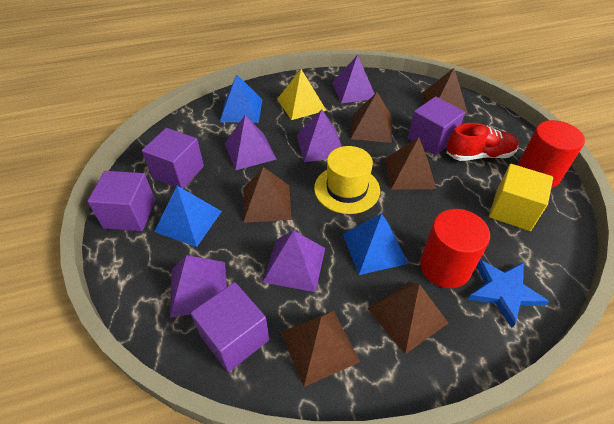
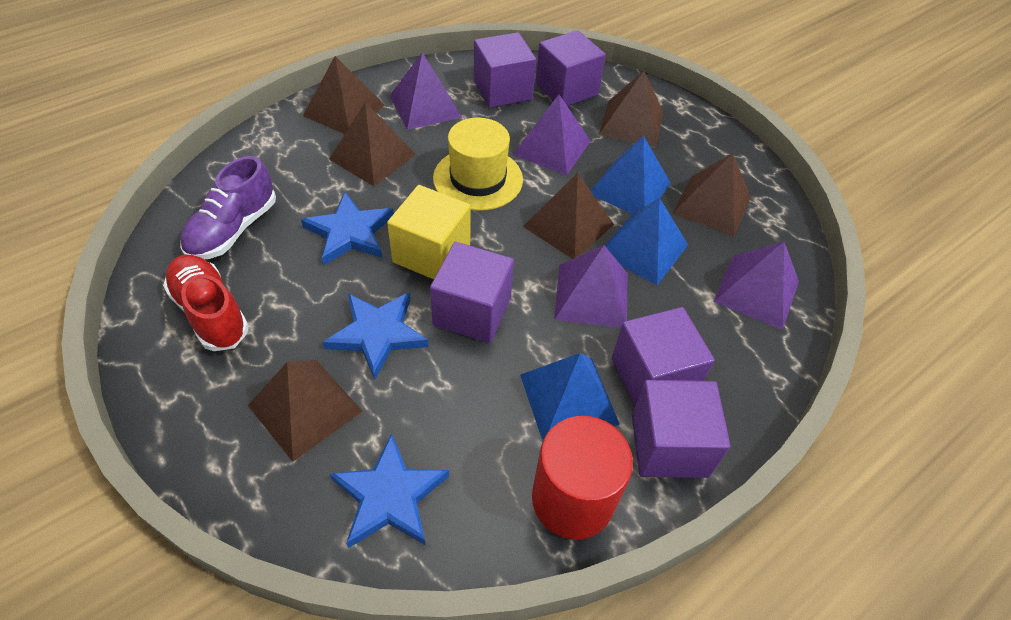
blue star: 1 -> 3
purple cube: 4 -> 5
purple pyramid: 5 -> 4
purple shoe: 0 -> 1
red cylinder: 2 -> 1
yellow pyramid: 1 -> 0

